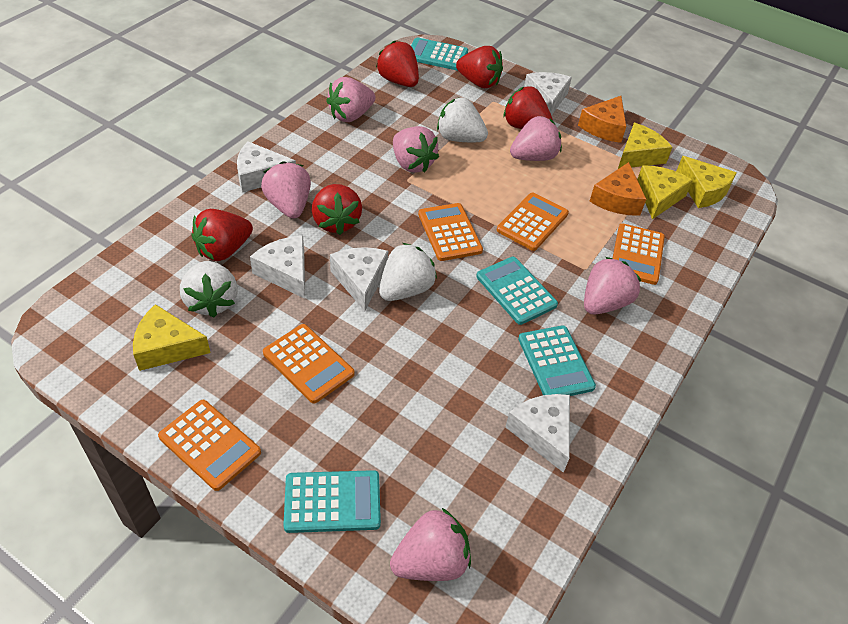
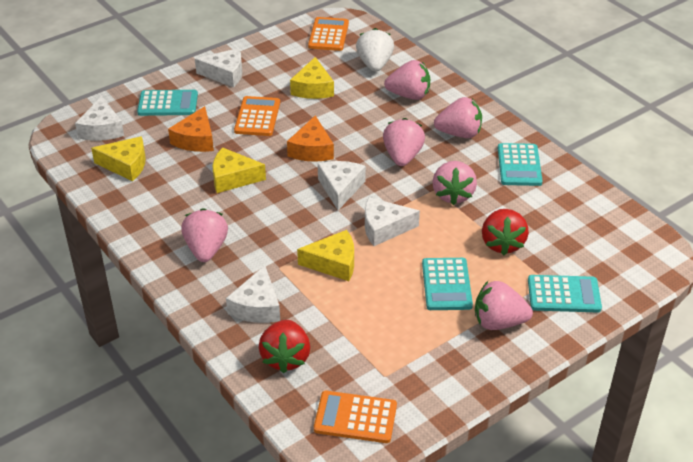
orange calculator: 5 -> 3
red strawberry: 5 -> 2
white strawberry: 3 -> 1

